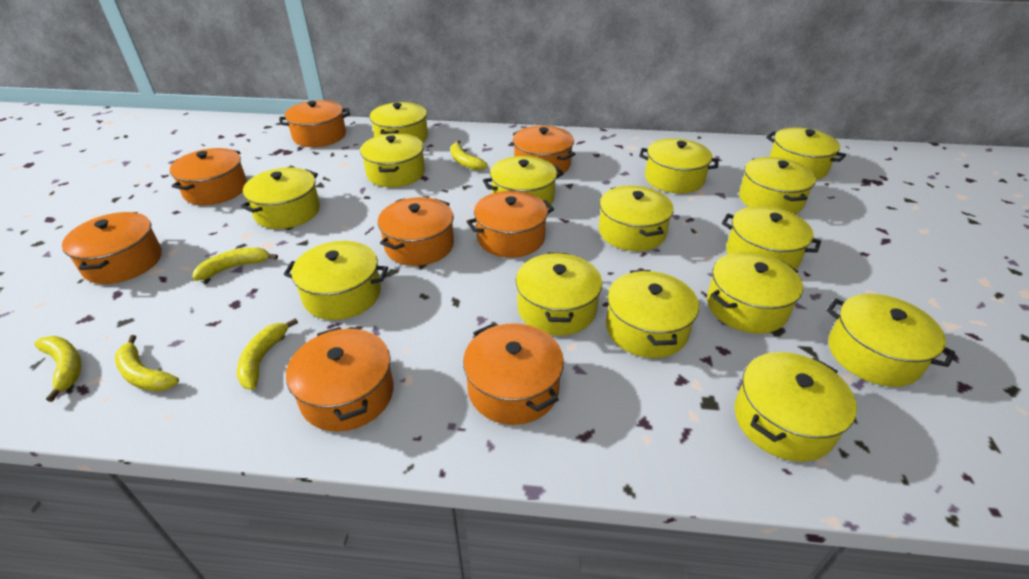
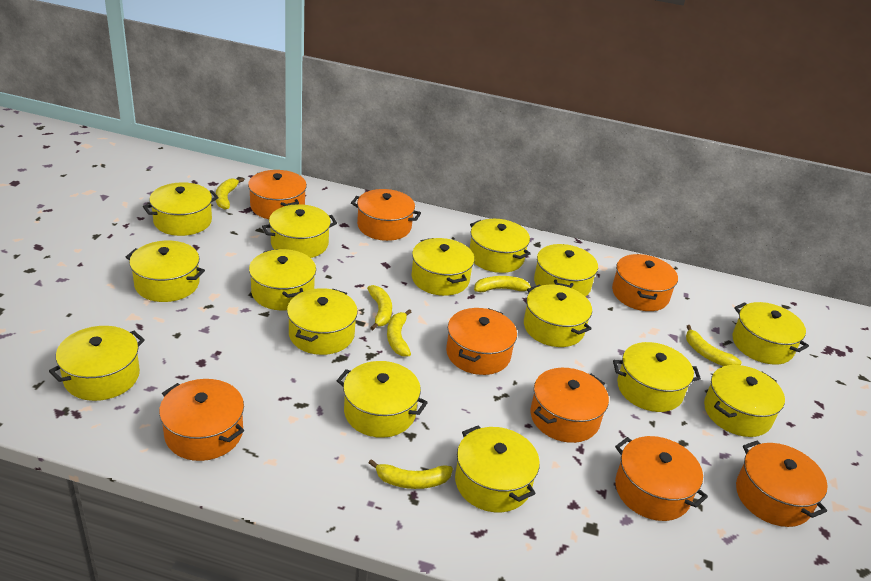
yellow banana: 5 -> 6

